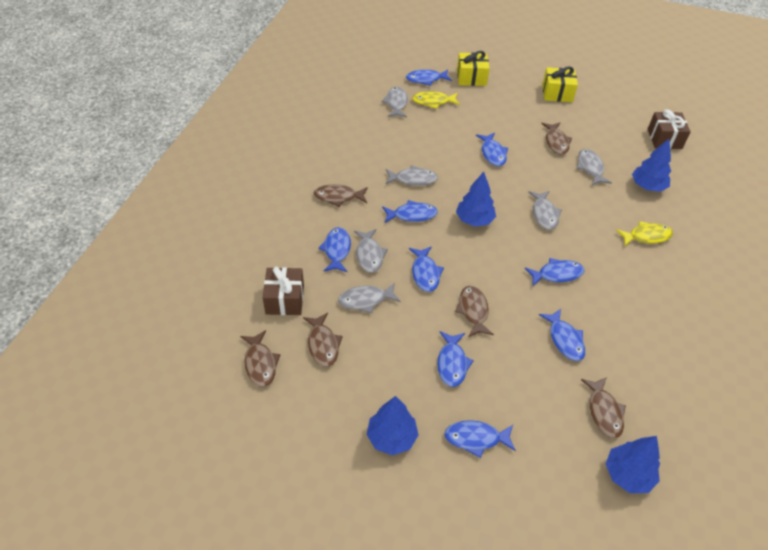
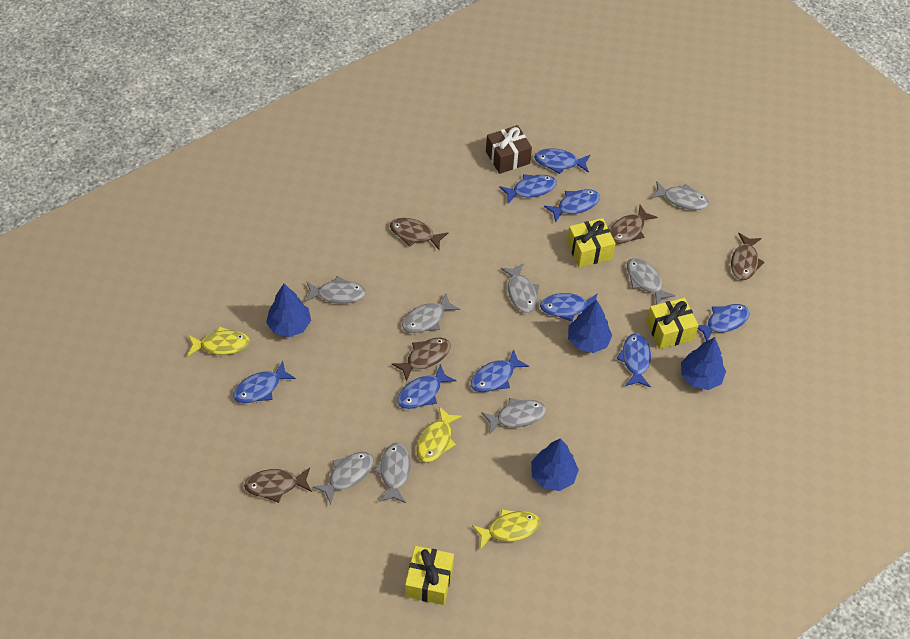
brown fish: 6 -> 5
brown gift: 2 -> 1
grey fish: 6 -> 8
yellow fish: 2 -> 3
yellow gift: 2 -> 3

